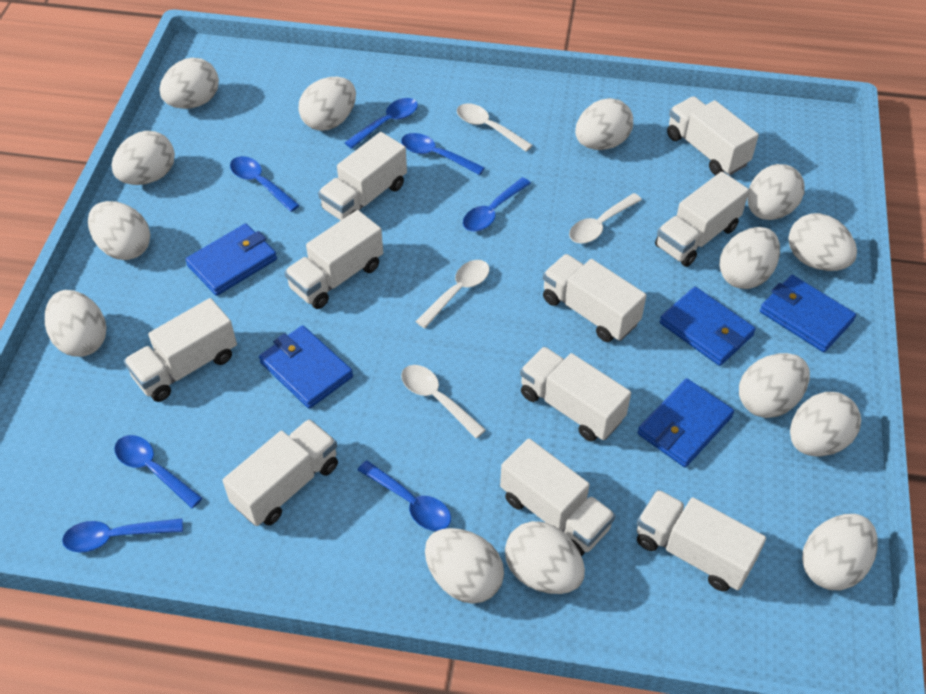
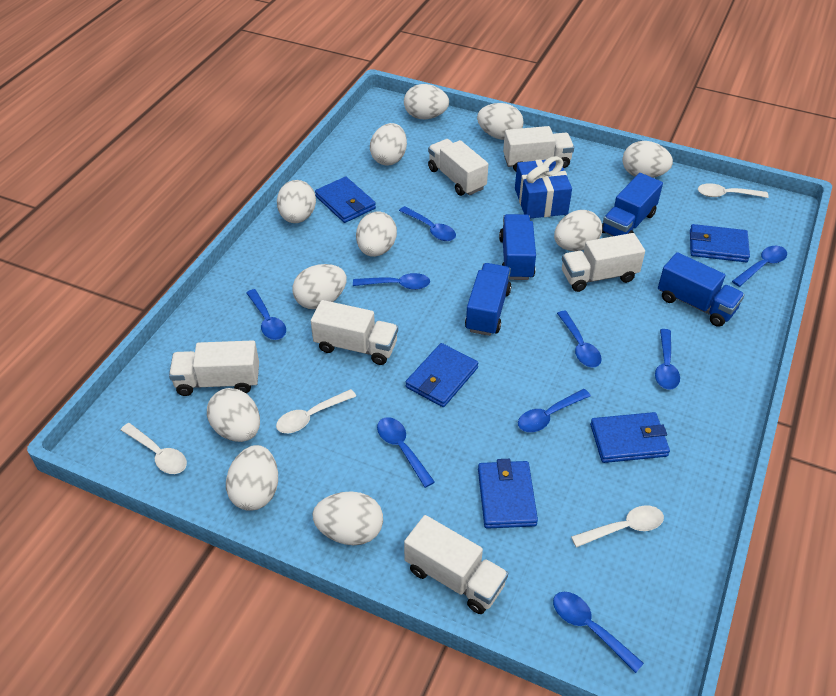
blue gift: 0 -> 1
blue spoon: 7 -> 9
blue truck: 0 -> 4
white egg: 14 -> 11
white truck: 10 -> 6

